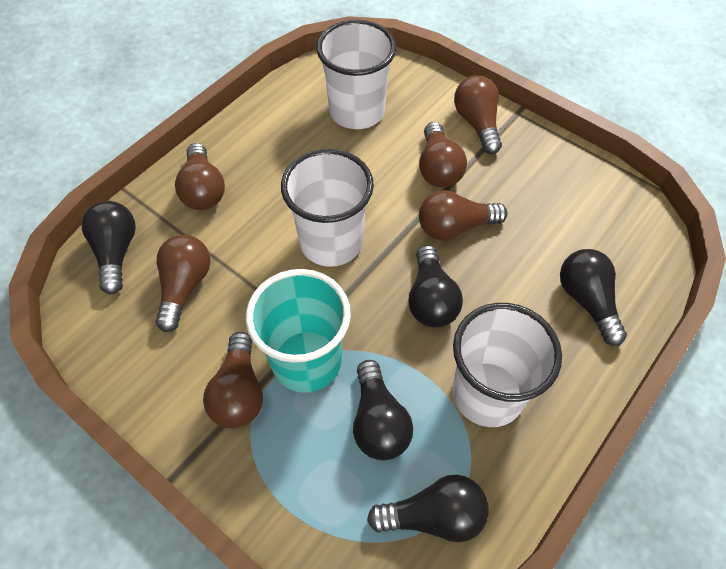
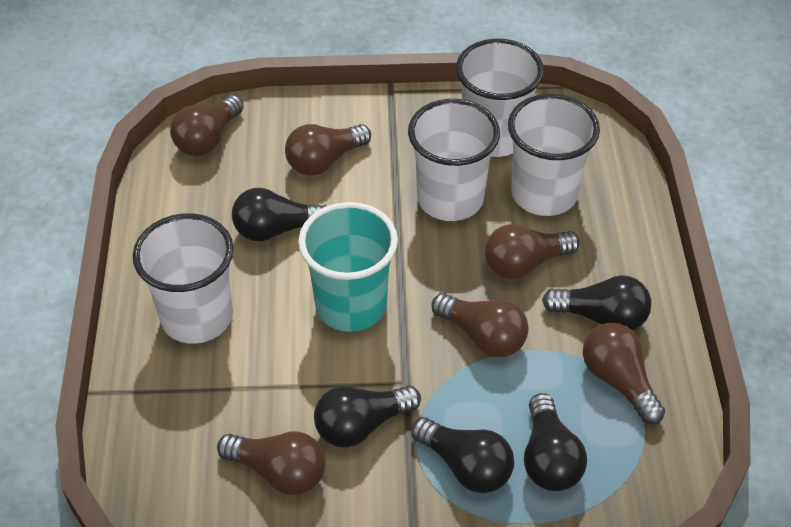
white cup: 3 -> 4

